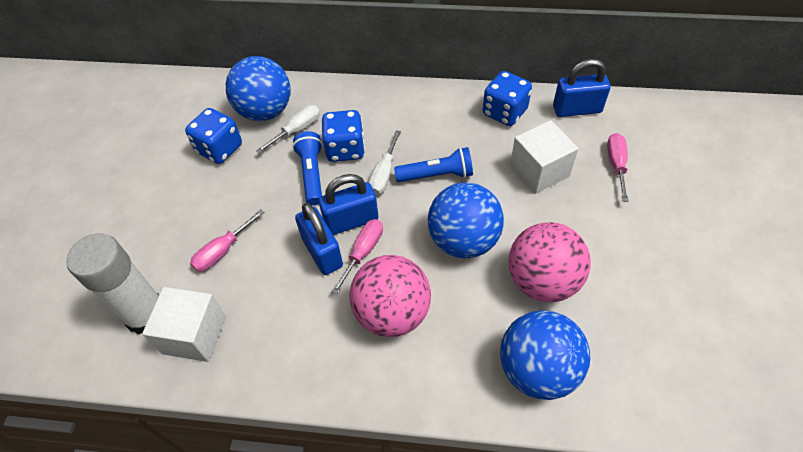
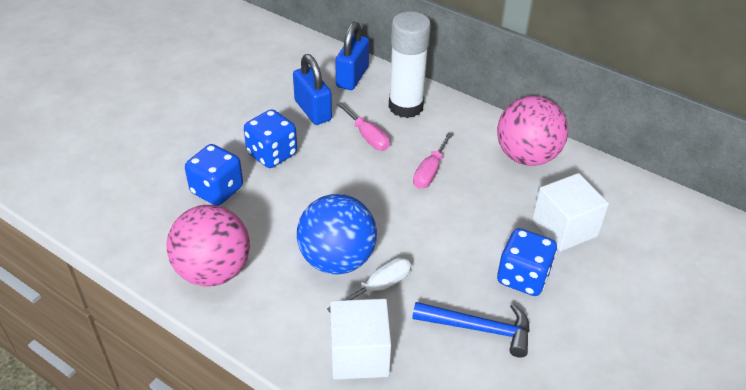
blue ball: 3 -> 1
blue flashlight: 2 -> 0
blue hammer: 0 -> 1
blue padlock: 3 -> 2
pink screwdriver: 3 -> 2
white screwdriver: 2 -> 1

